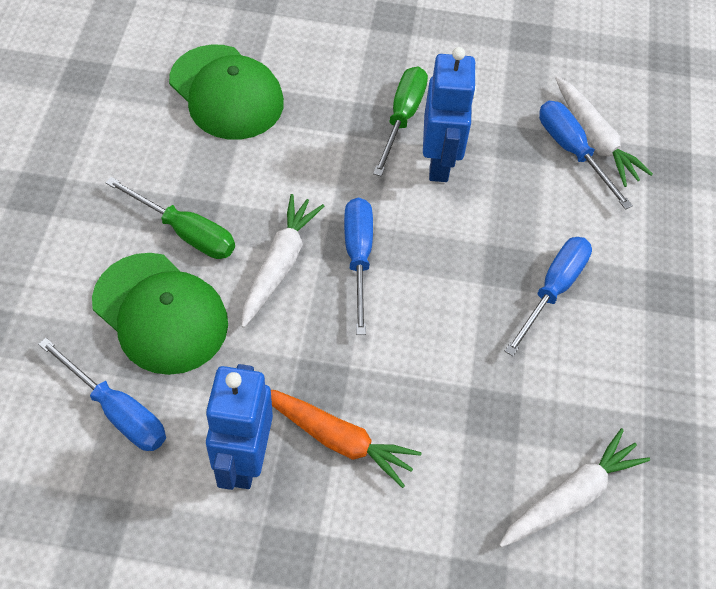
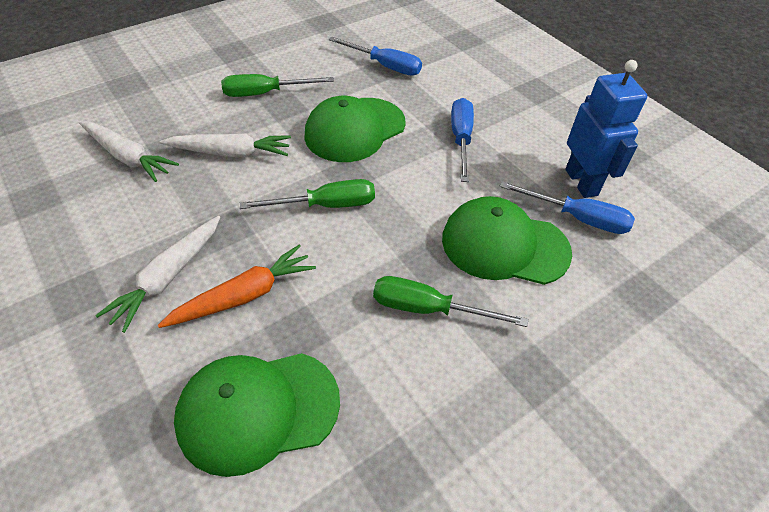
blue robot: 2 -> 1
blue screwdriver: 4 -> 3
green cap: 2 -> 3
green screwdriver: 2 -> 3

